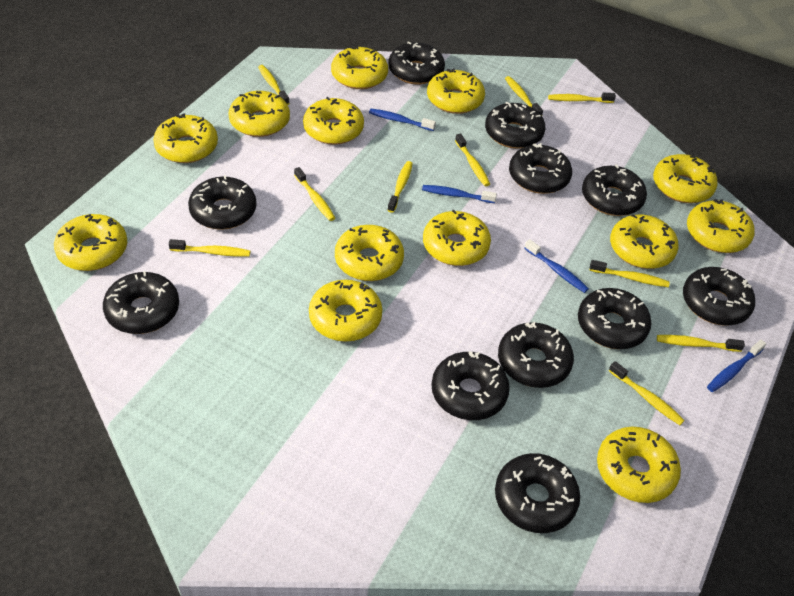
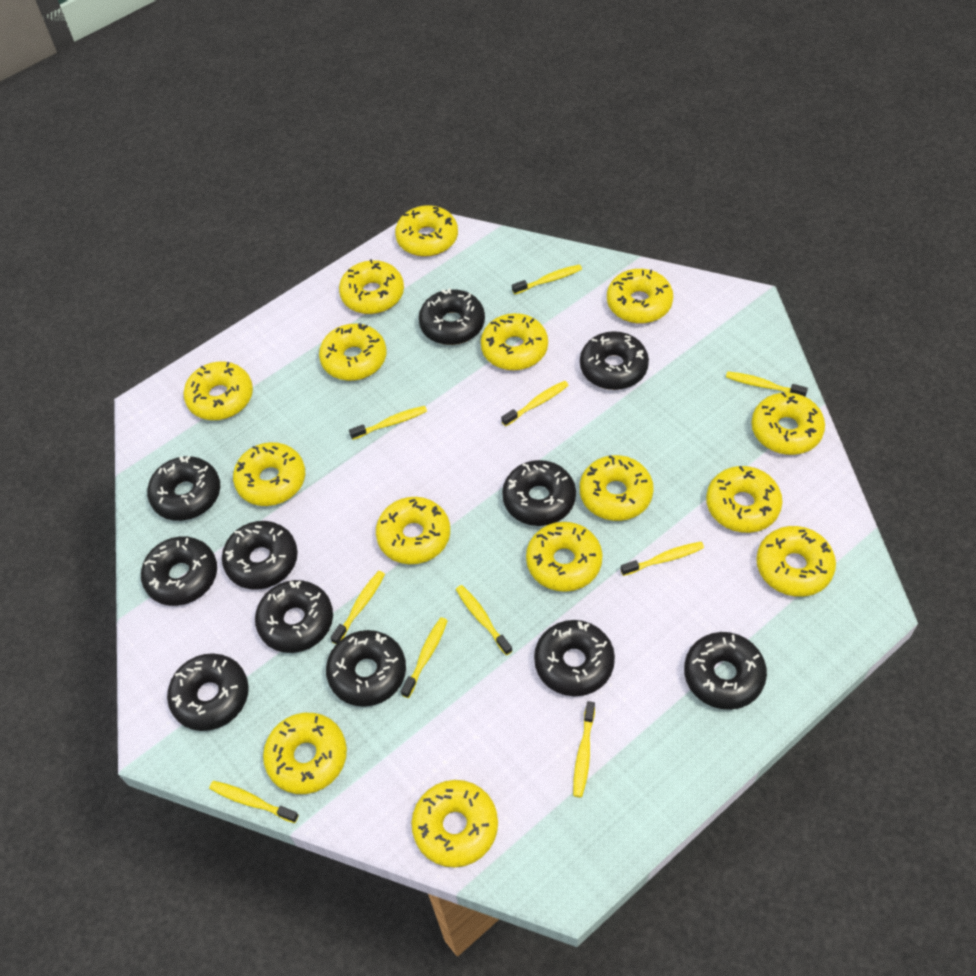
blue toothbrush: 4 -> 0
yellow donut: 13 -> 15

